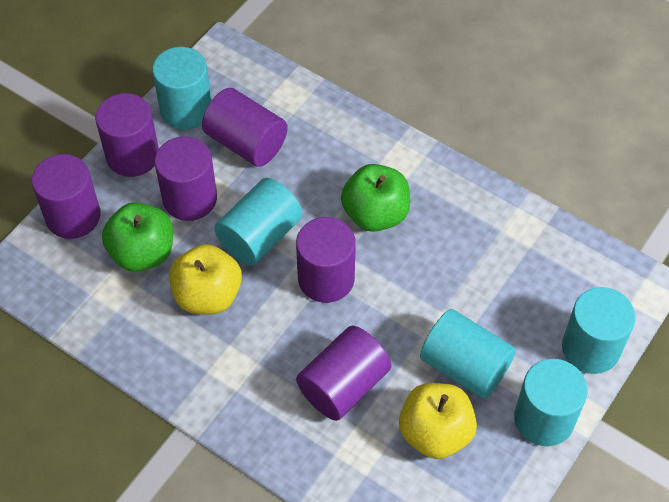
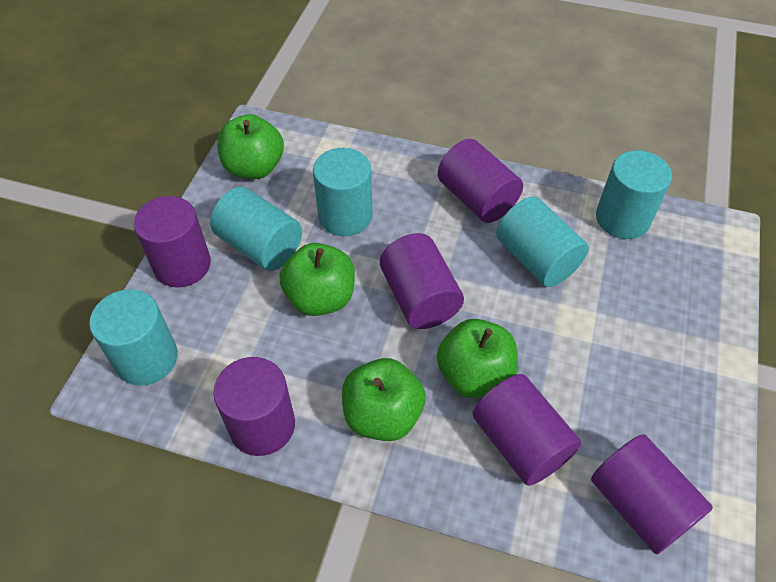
green apple: 2 -> 4
yellow apple: 2 -> 0

